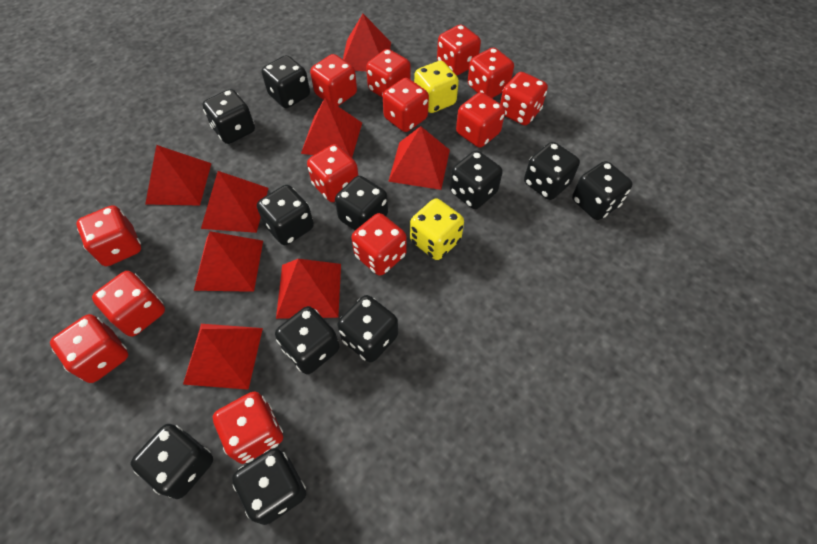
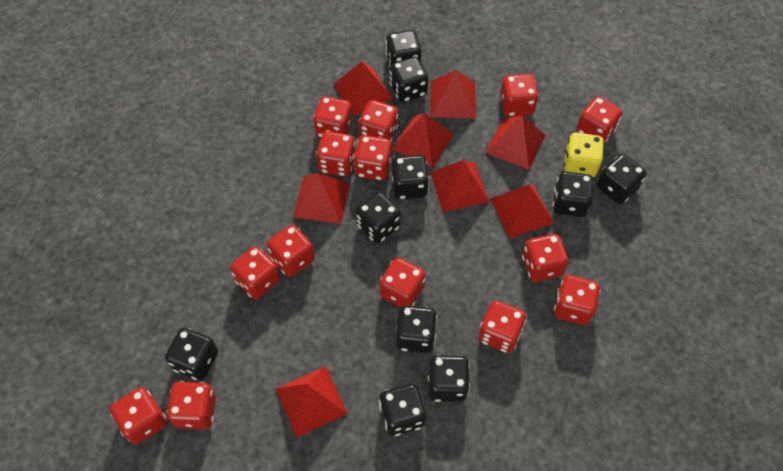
black dice: 11 -> 10
red dice: 13 -> 14
yellow dice: 2 -> 1

